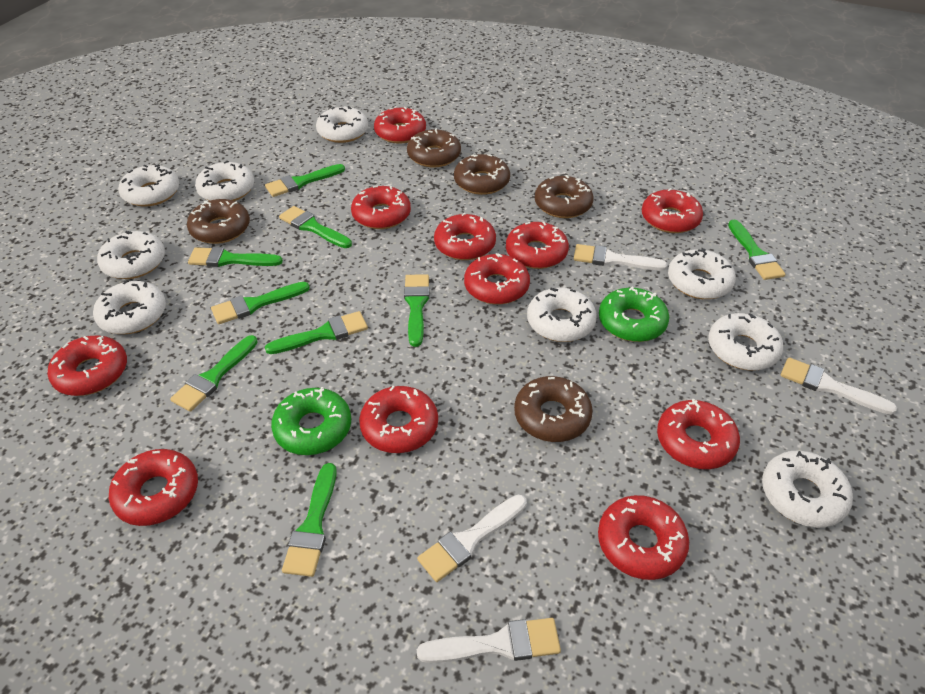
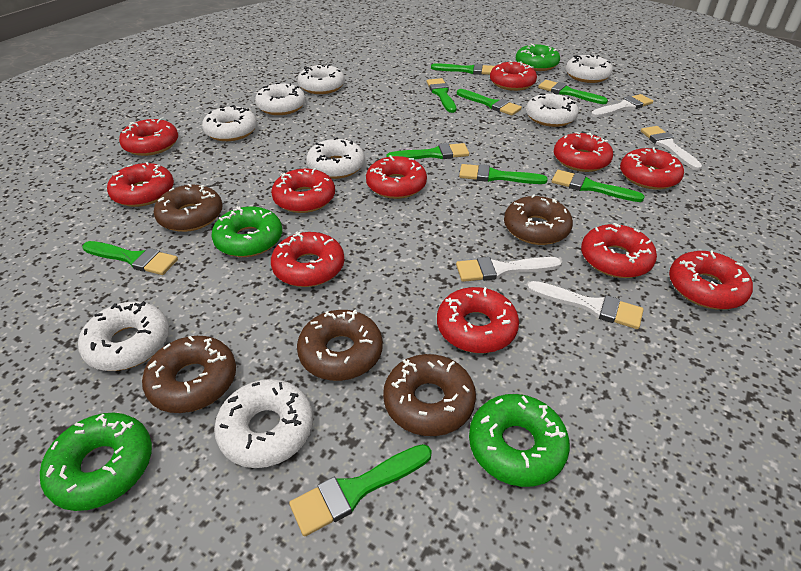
green donut: 2 -> 4
white donut: 9 -> 8

